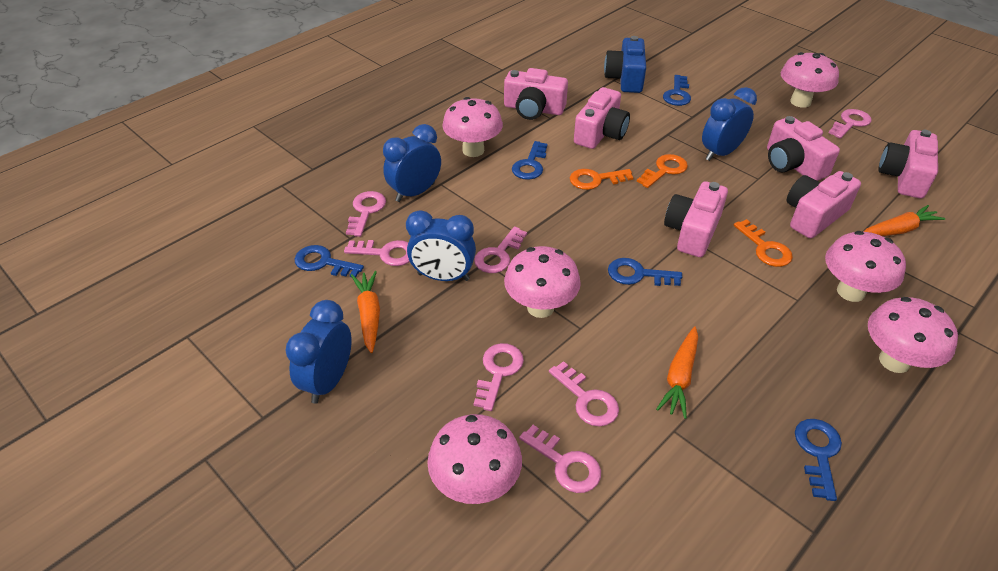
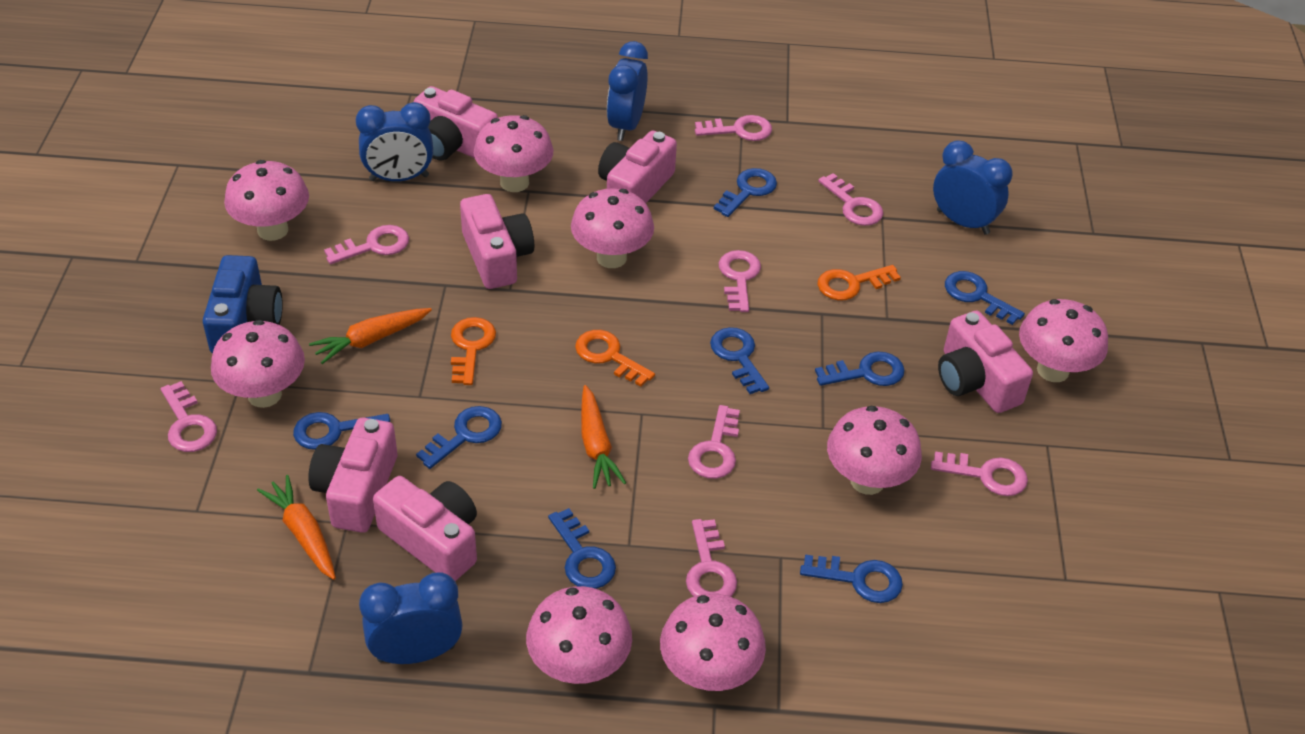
blue key: 5 -> 8
pink key: 7 -> 8
pink mushroom: 6 -> 8

